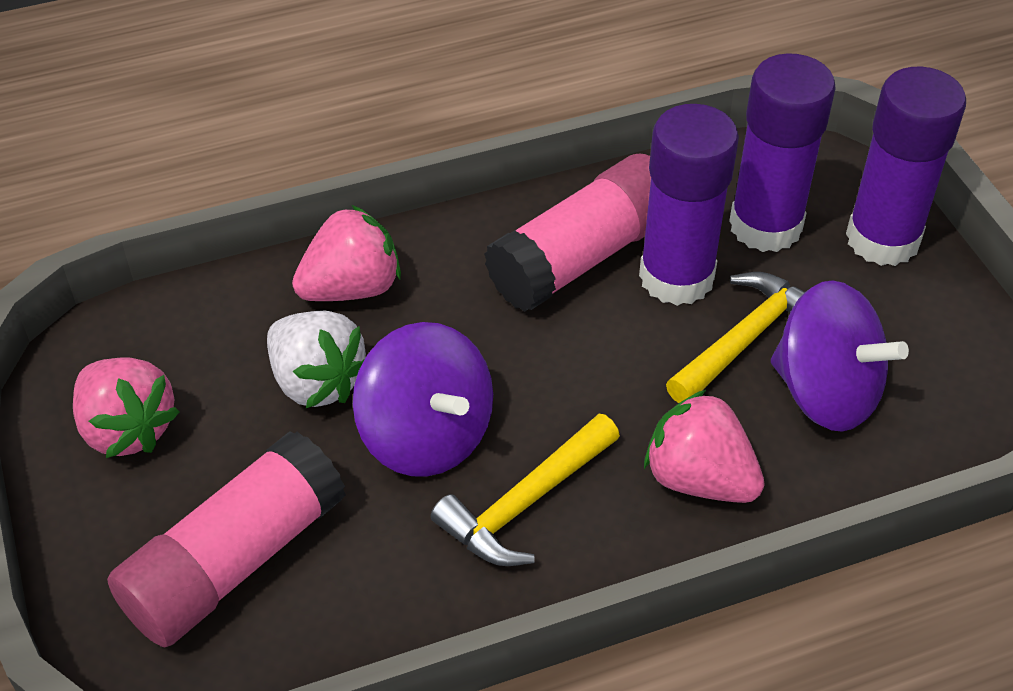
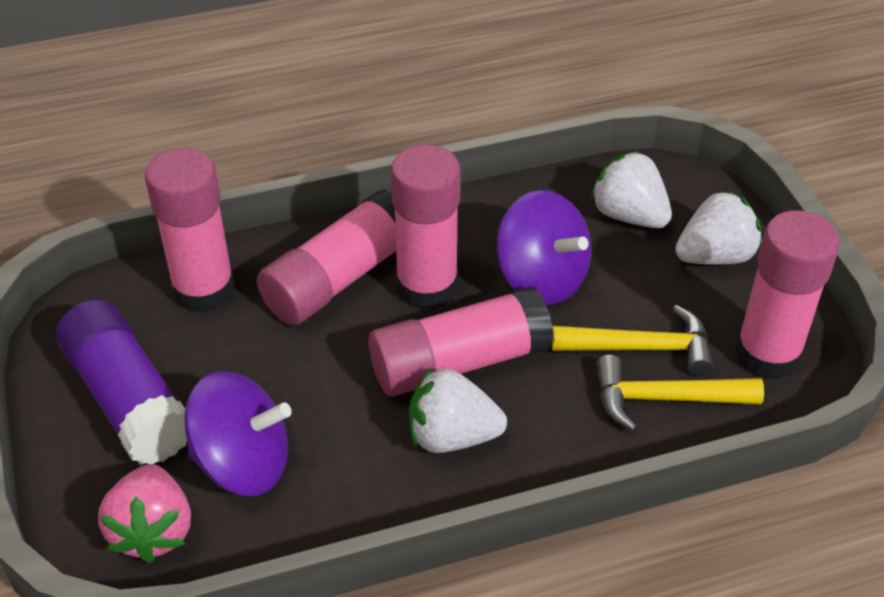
pink glue stick: 2 -> 5
pink strawberry: 3 -> 1
purple glue stick: 3 -> 1
white strawberry: 1 -> 3

